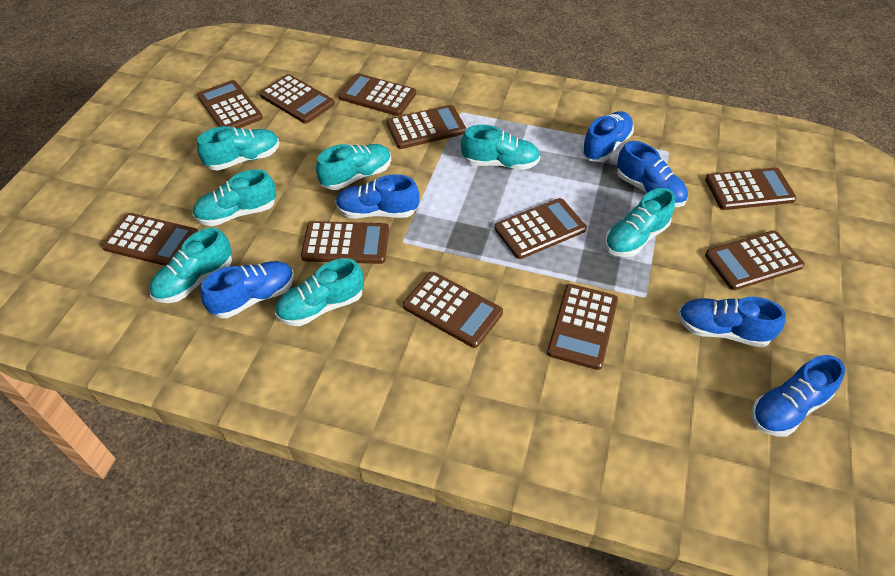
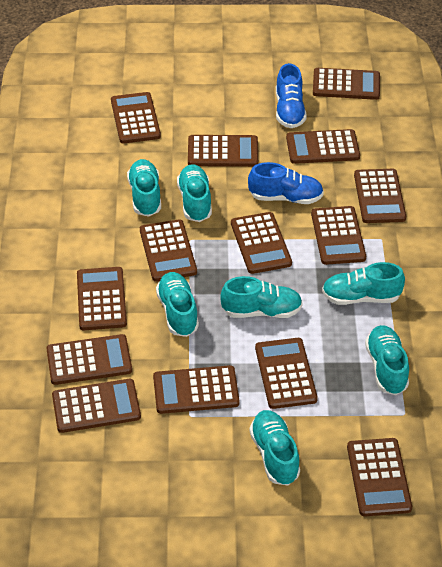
blue shoe: 6 -> 2
brown calculator: 11 -> 14

